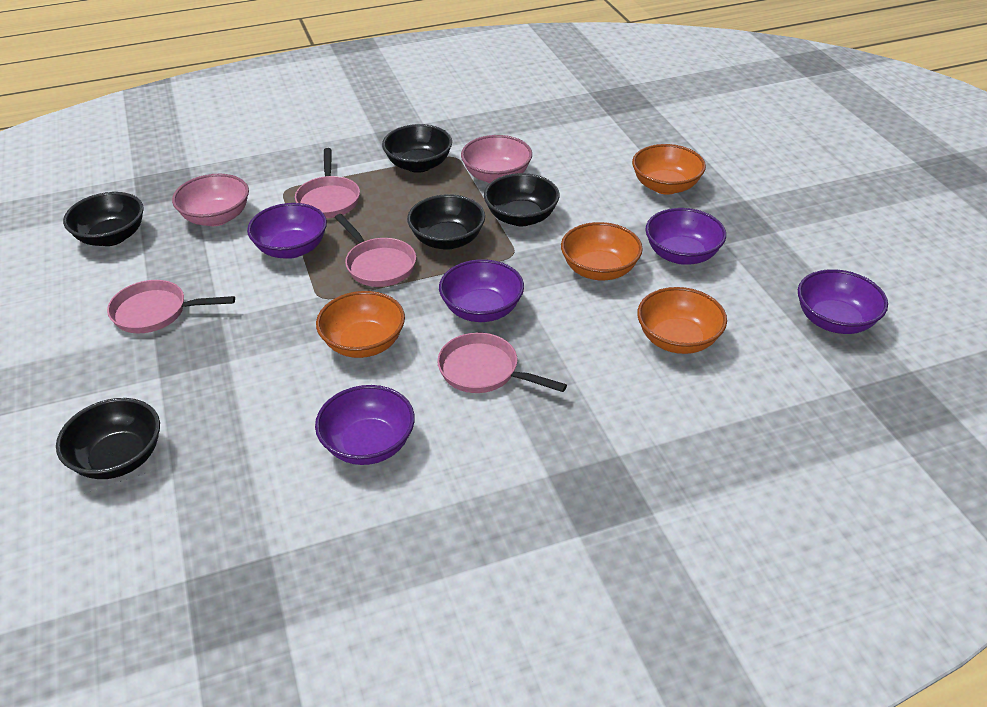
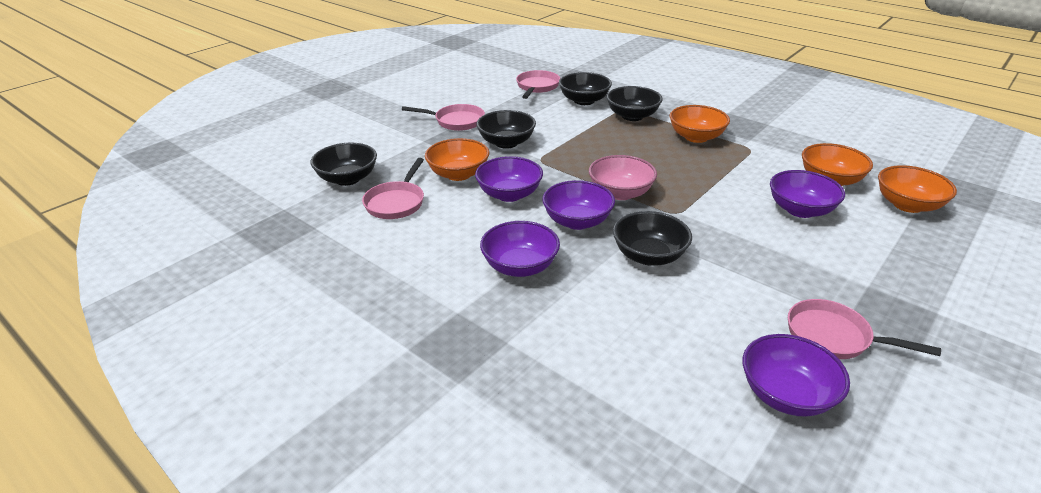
pink bowl: 2 -> 1

